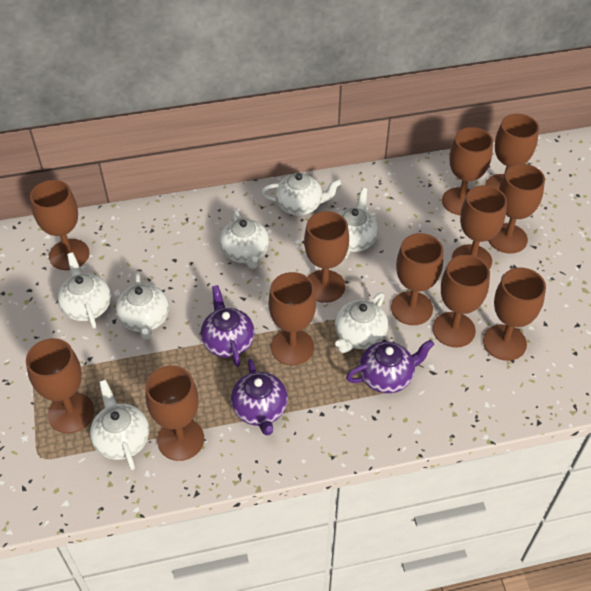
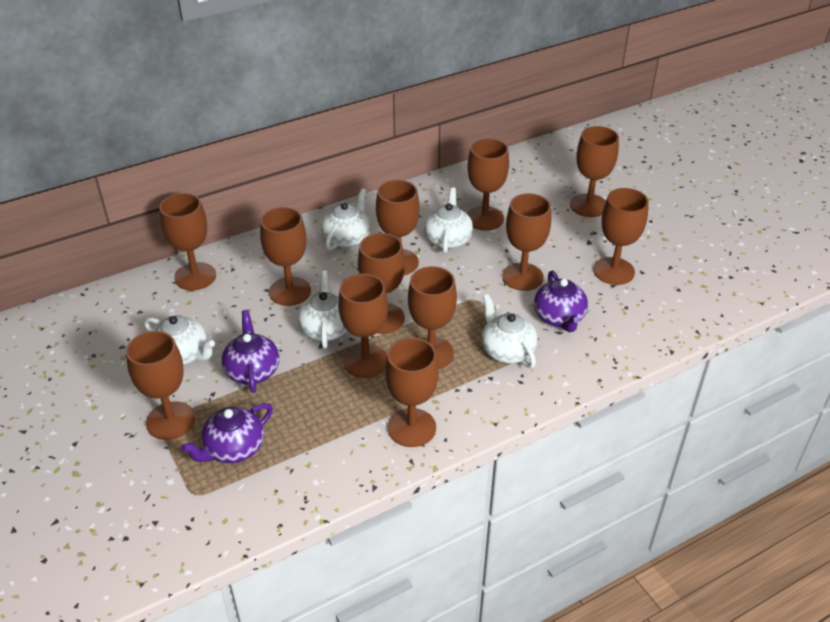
white teapot: 7 -> 5

